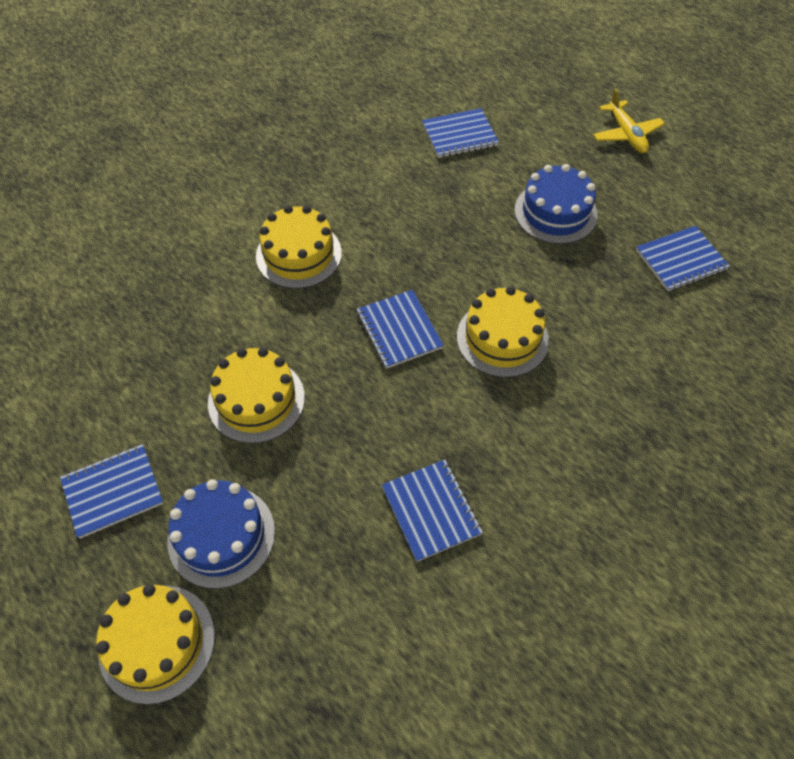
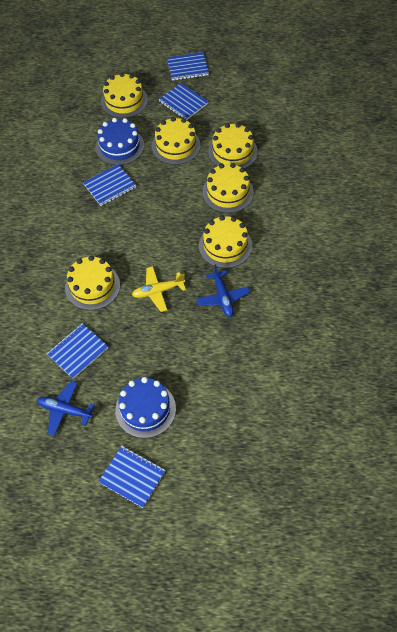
blue plane: 0 -> 2
yellow cake: 4 -> 6

